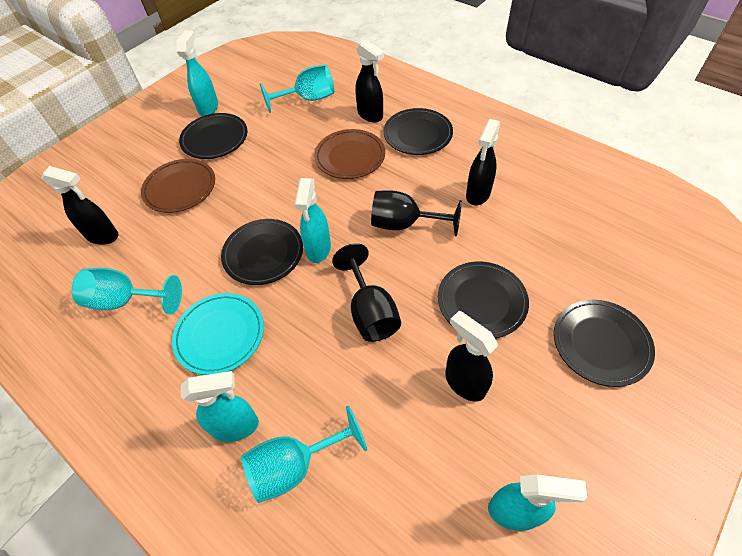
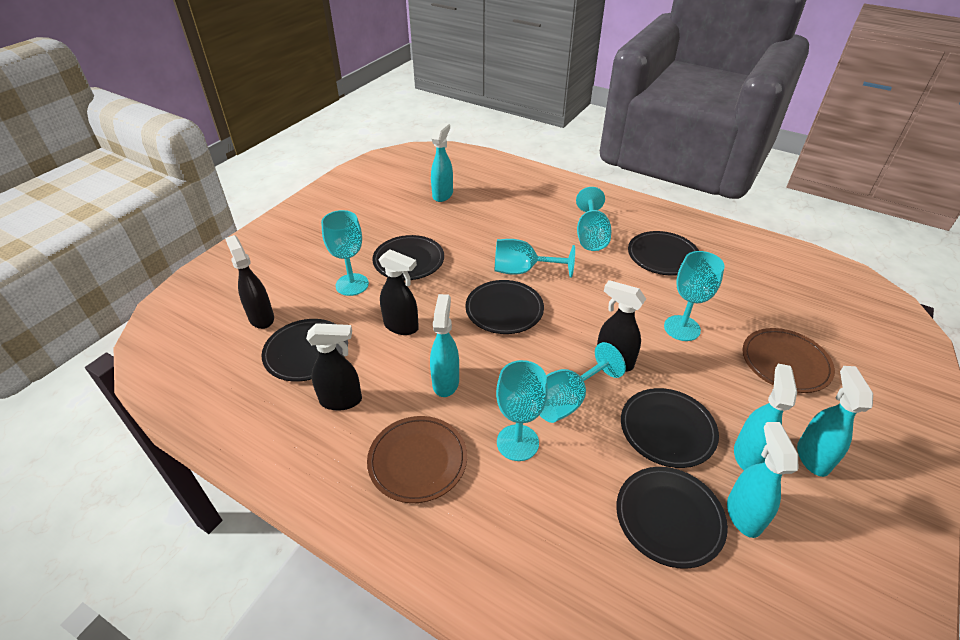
black goblet: 2 -> 0
black plate: 5 -> 6
turquoise goblet: 3 -> 6
turquoise plate: 1 -> 0
turquoise spray bottle: 4 -> 5

